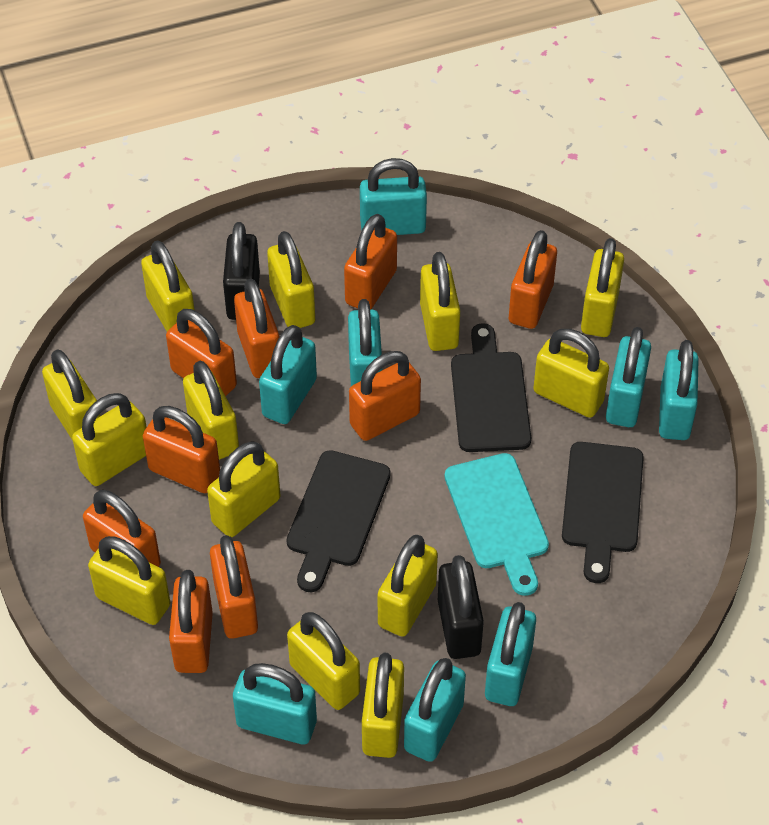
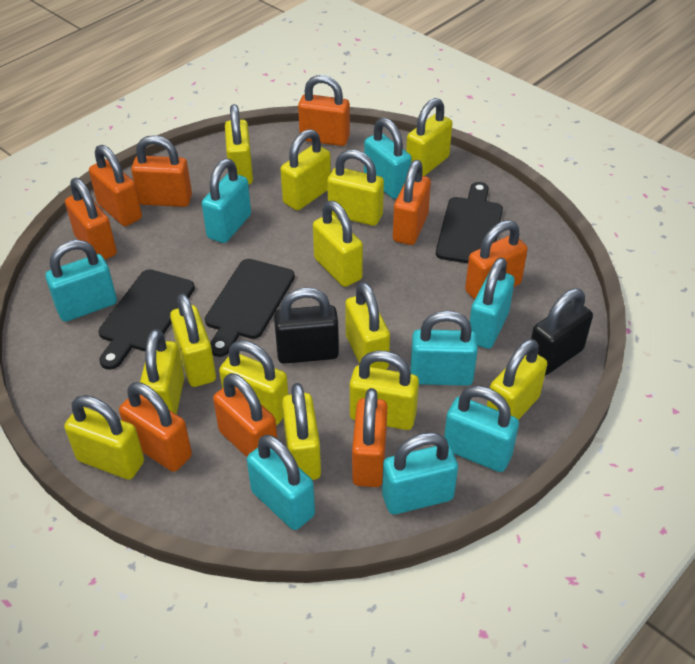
turquoise cutting board: 1 -> 0

